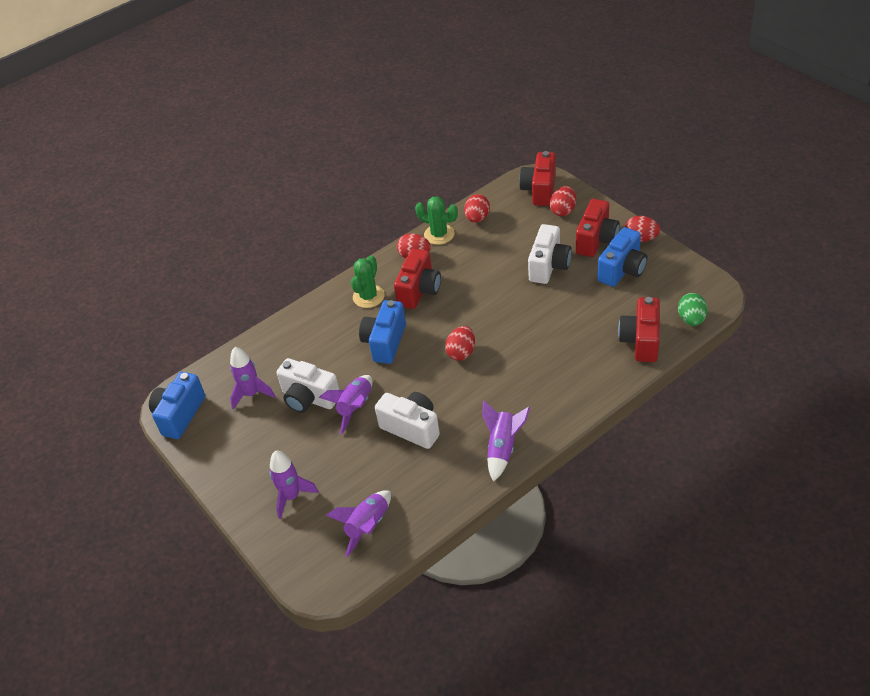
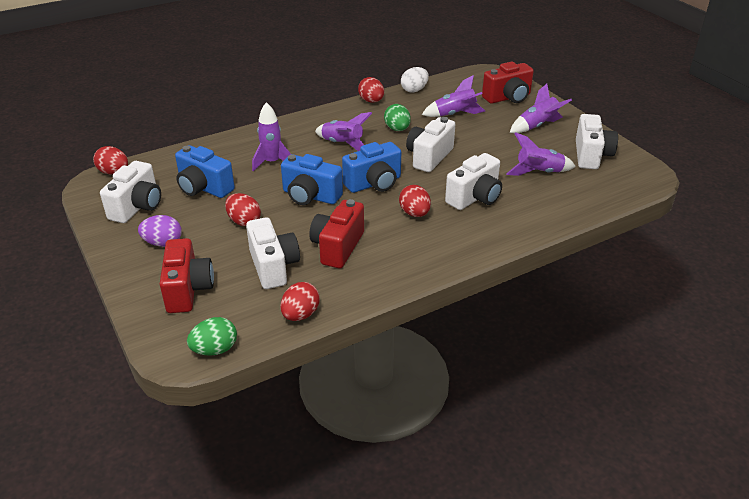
green cactus: 2 -> 0
green egg: 1 -> 2
purple egg: 0 -> 1
red camera: 4 -> 3
white camera: 3 -> 5
white egg: 0 -> 1

